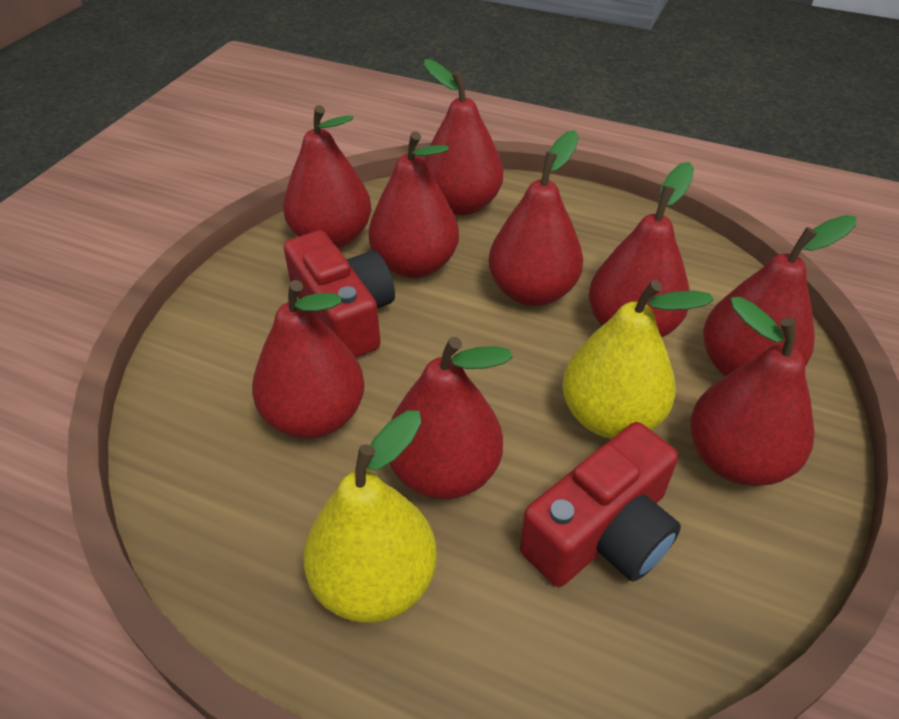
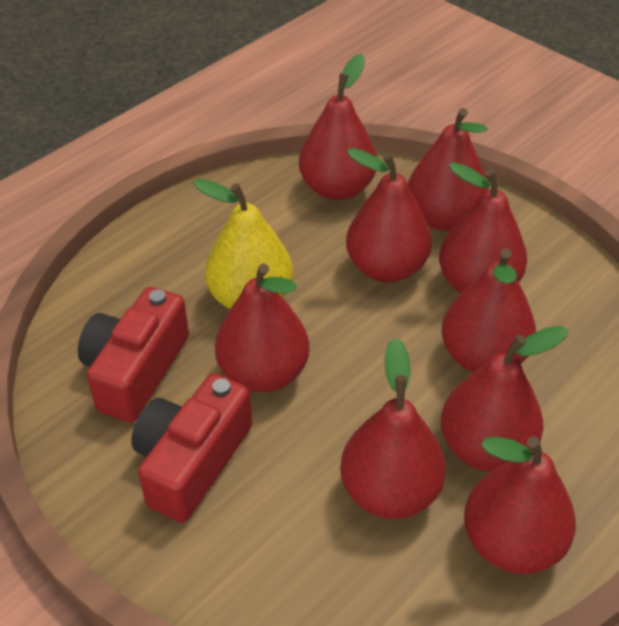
yellow pear: 2 -> 1

